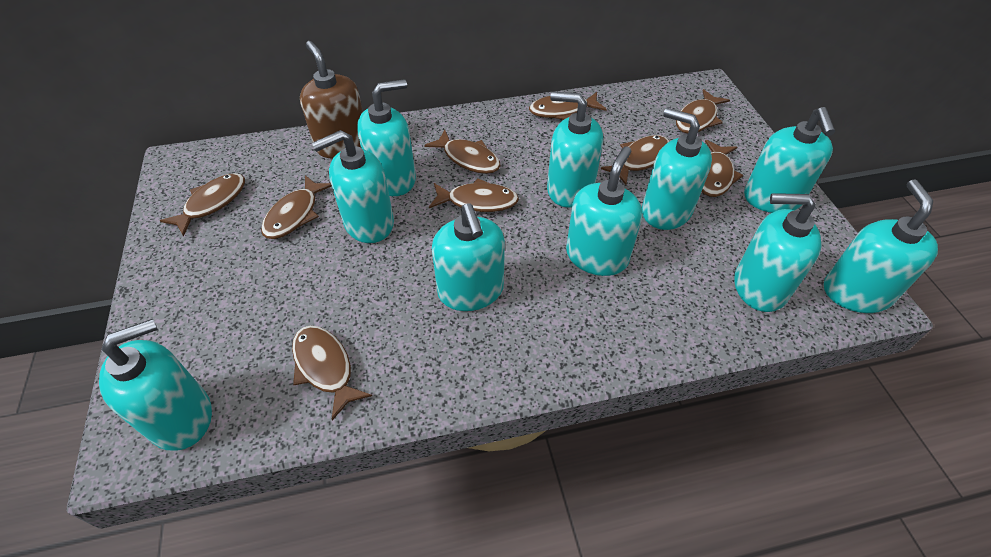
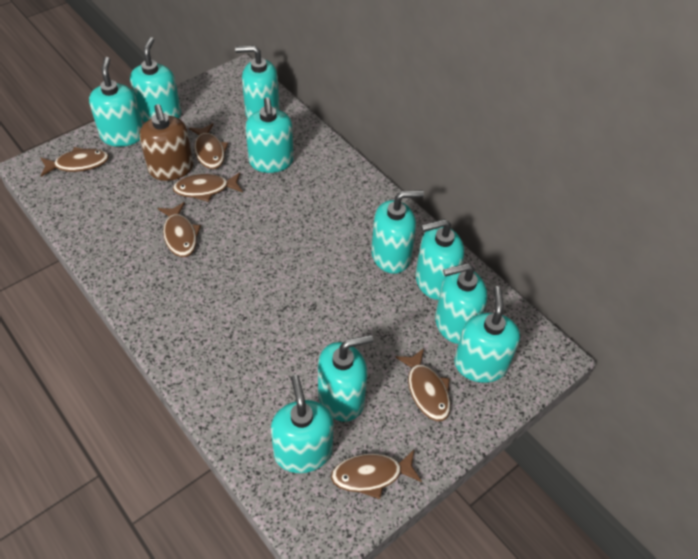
brown fish: 9 -> 6

